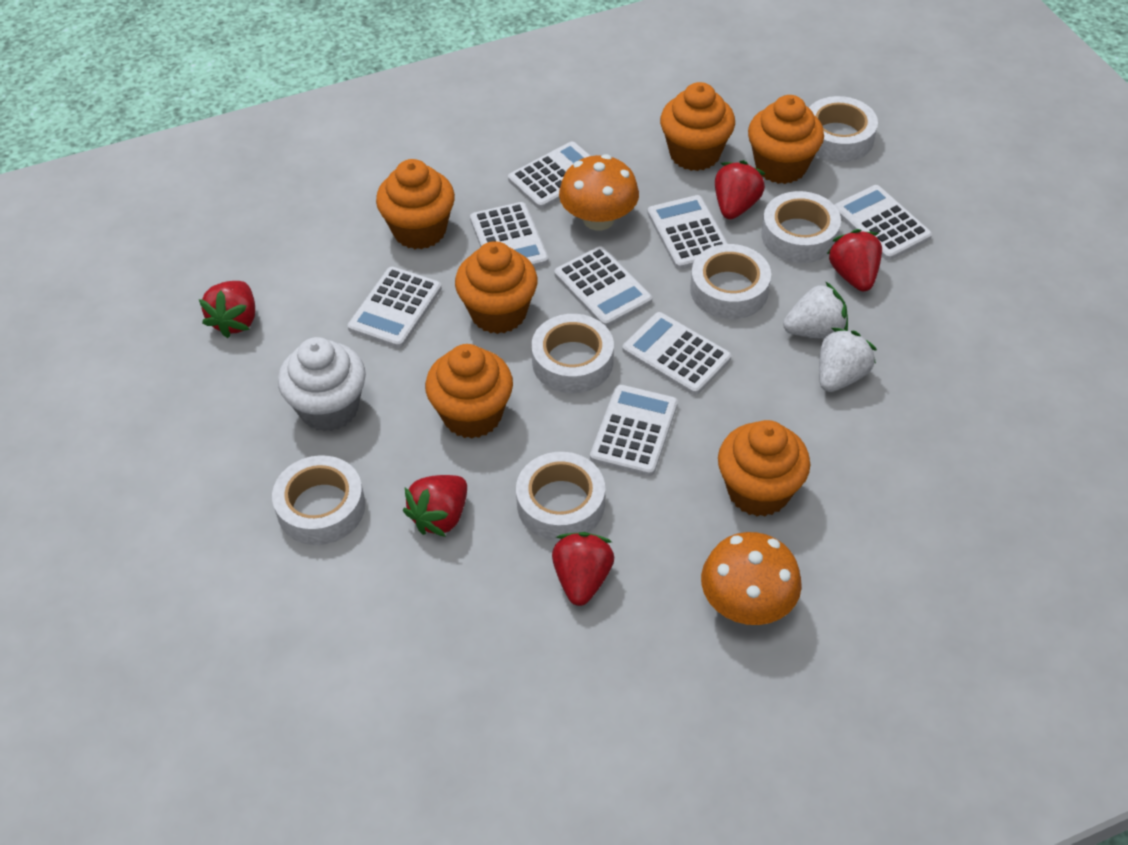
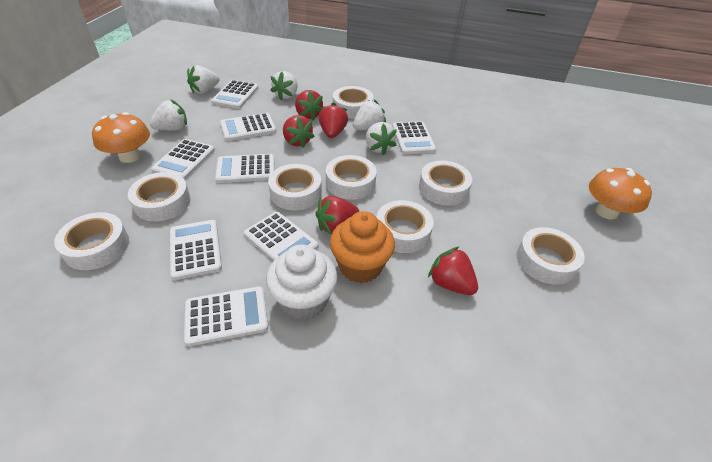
orange cupcake: 6 -> 1
white strawberry: 2 -> 5
white tape: 6 -> 8

